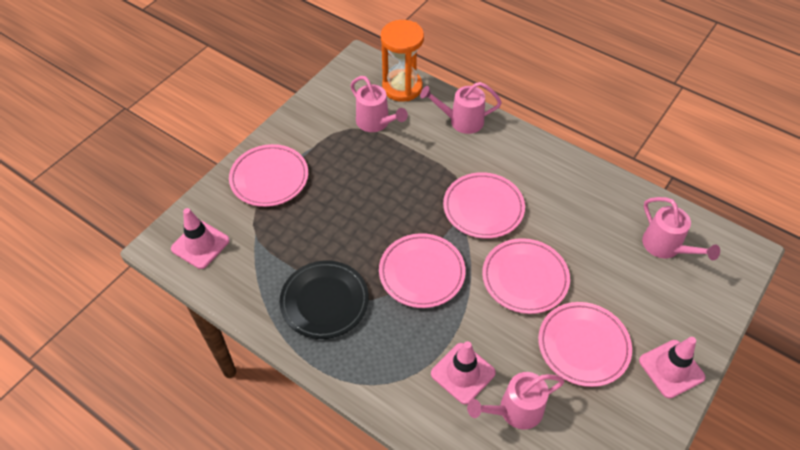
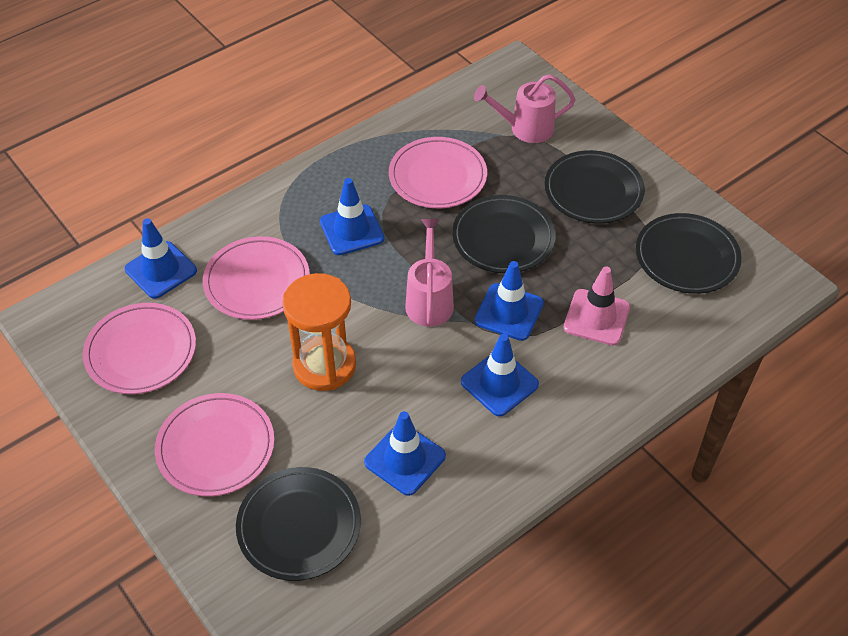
black plate: 1 -> 4
blue traffic cone: 0 -> 5
pink plate: 5 -> 4
pink traffic cone: 3 -> 1
pink watering can: 4 -> 2

